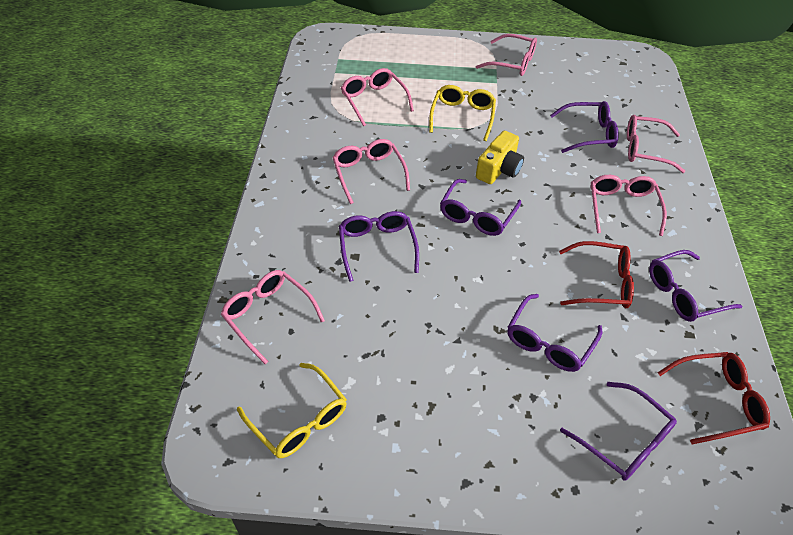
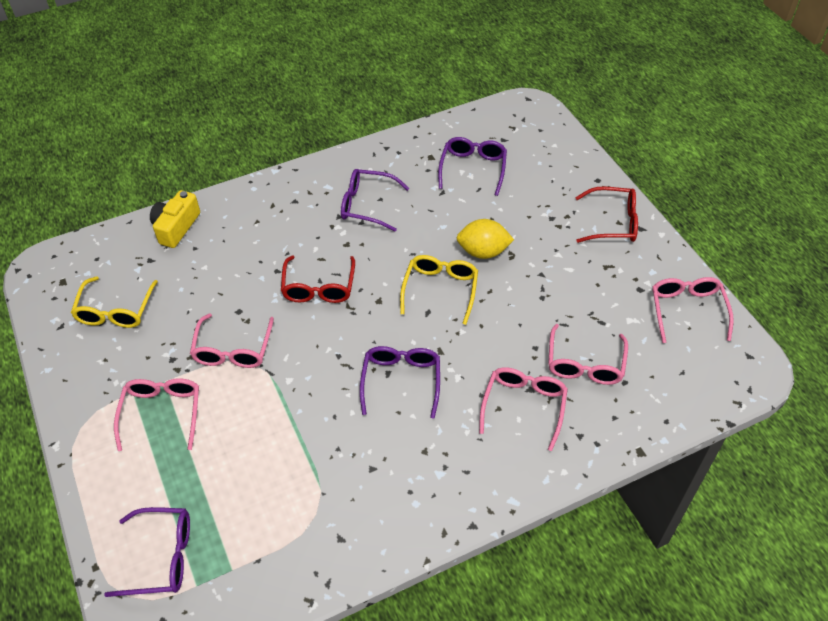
pink glasses: 6 -> 5
purple glasses: 6 -> 4
yellow lemon: 0 -> 1

